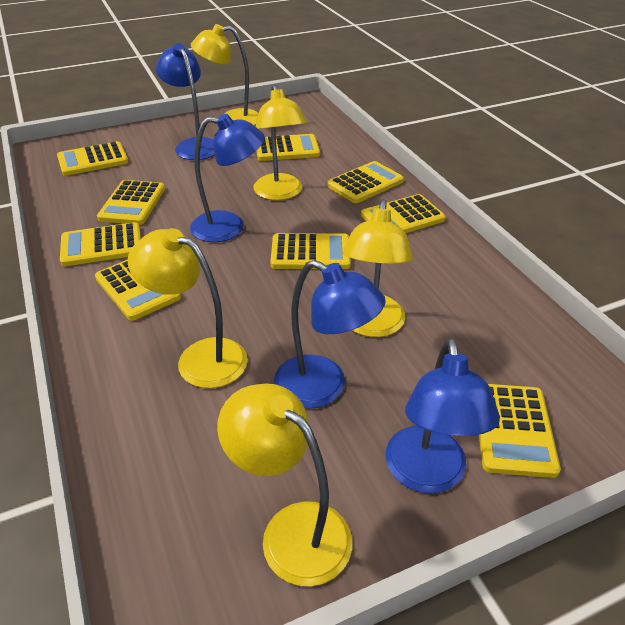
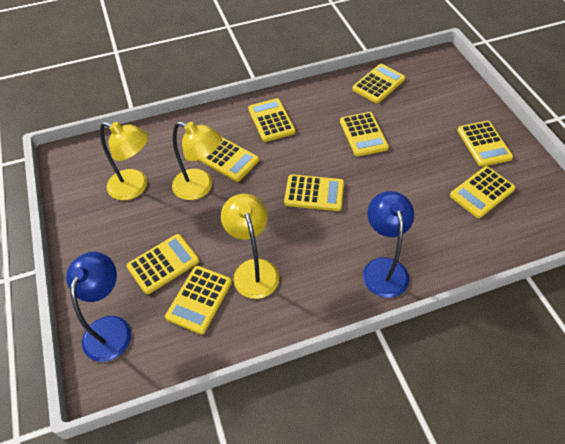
blue lamp: 4 -> 2
yellow lamp: 5 -> 3

